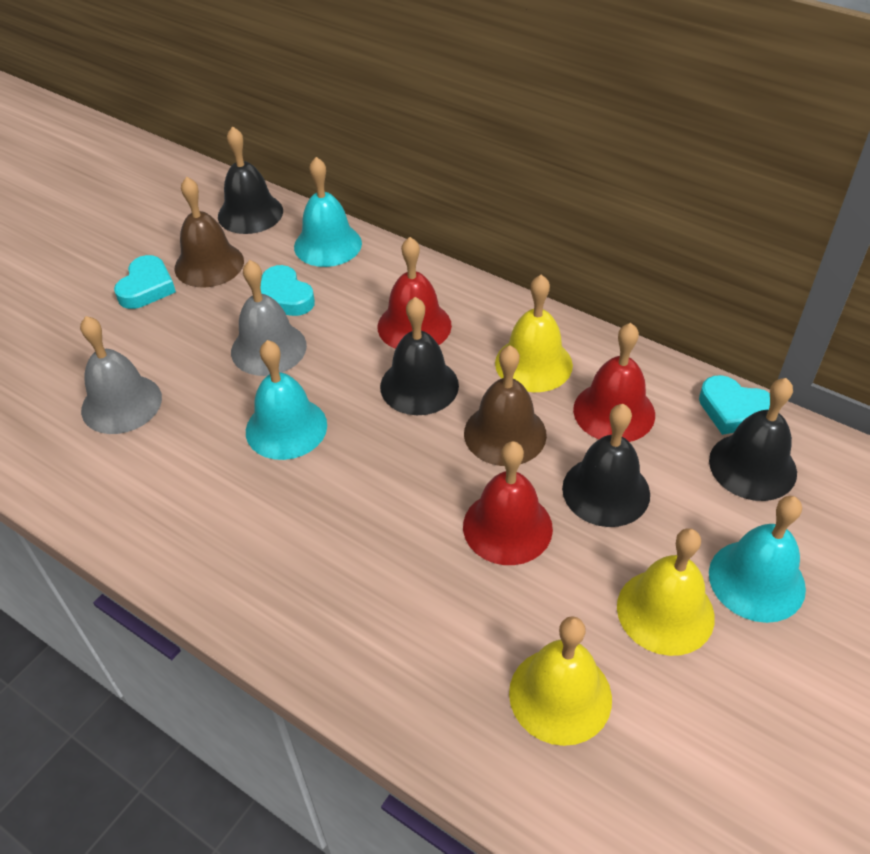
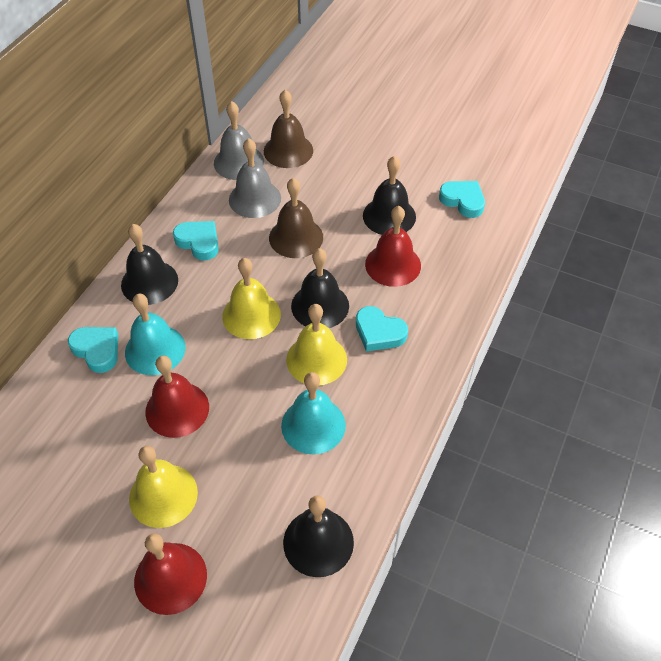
turquoise bell: 3 -> 2
turquoise heart: 3 -> 4

